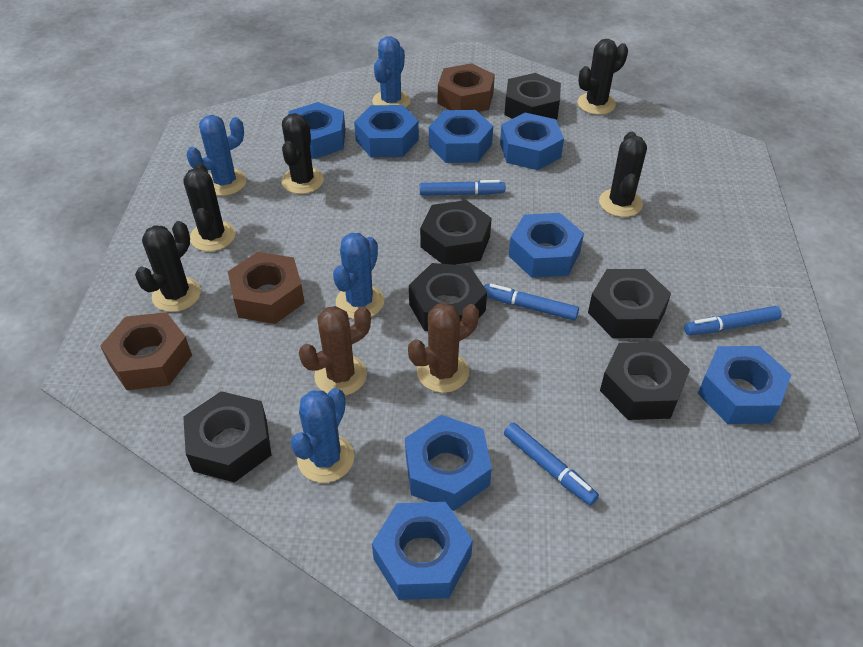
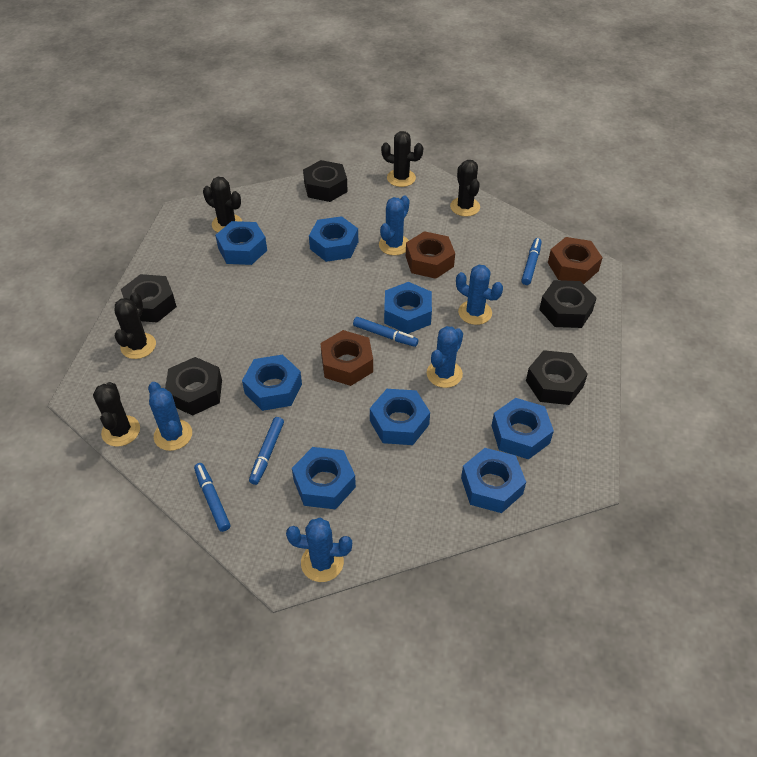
black nut: 6 -> 5
blue cactus: 4 -> 5
brown cactus: 2 -> 0

